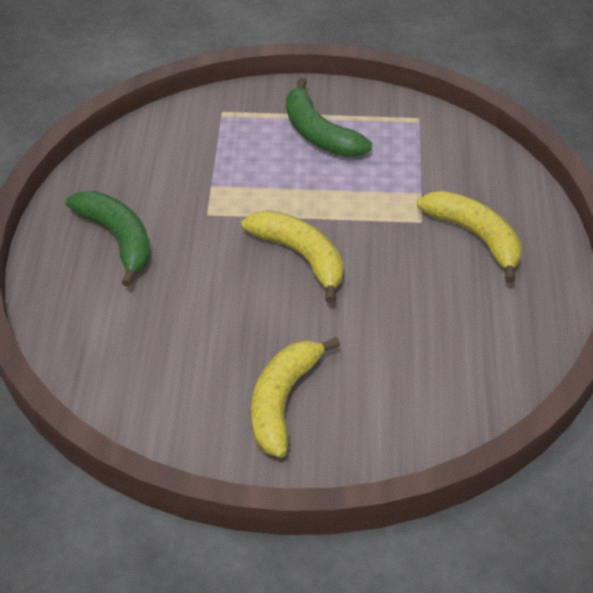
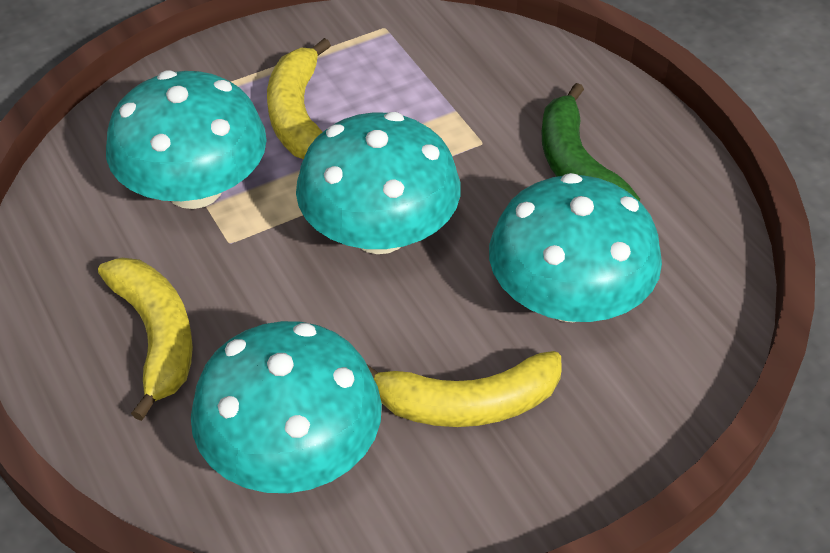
green banana: 2 -> 1
turquoise mushroom: 0 -> 4

